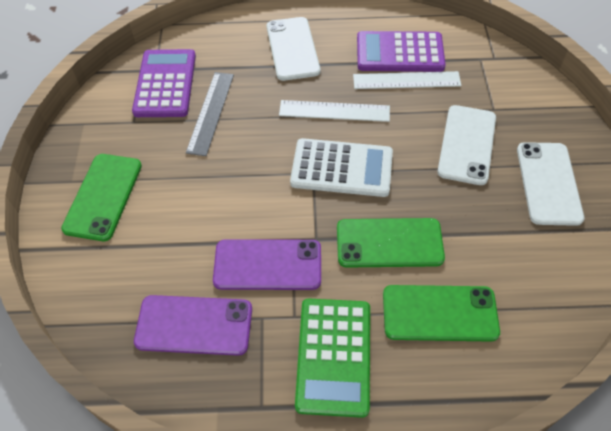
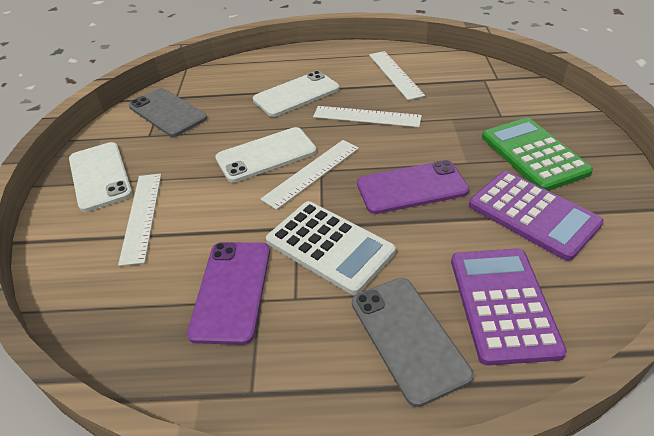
green phone: 3 -> 0
grey phone: 0 -> 2
grey ruler: 1 -> 0
white ruler: 2 -> 4

